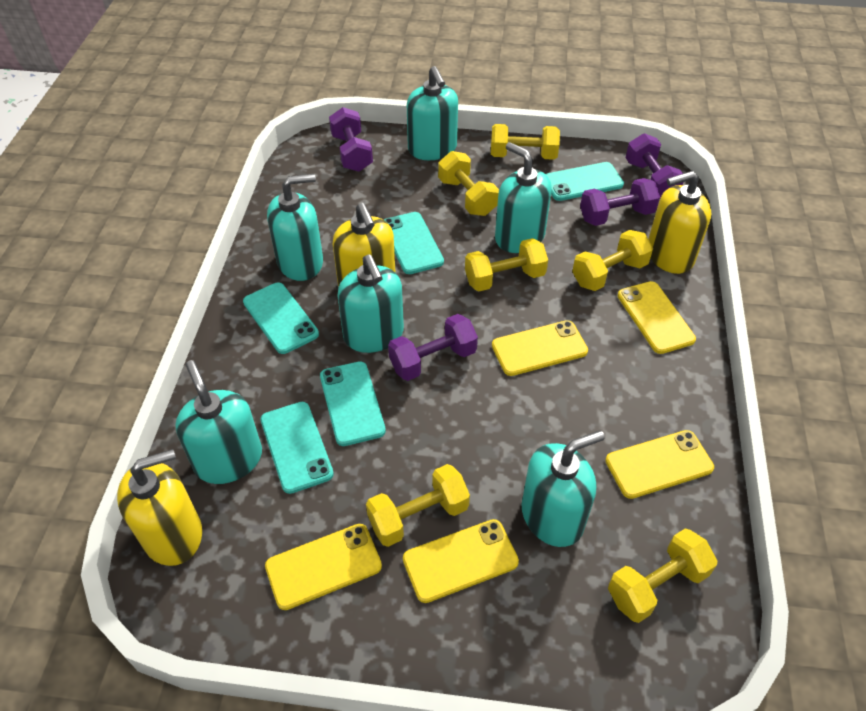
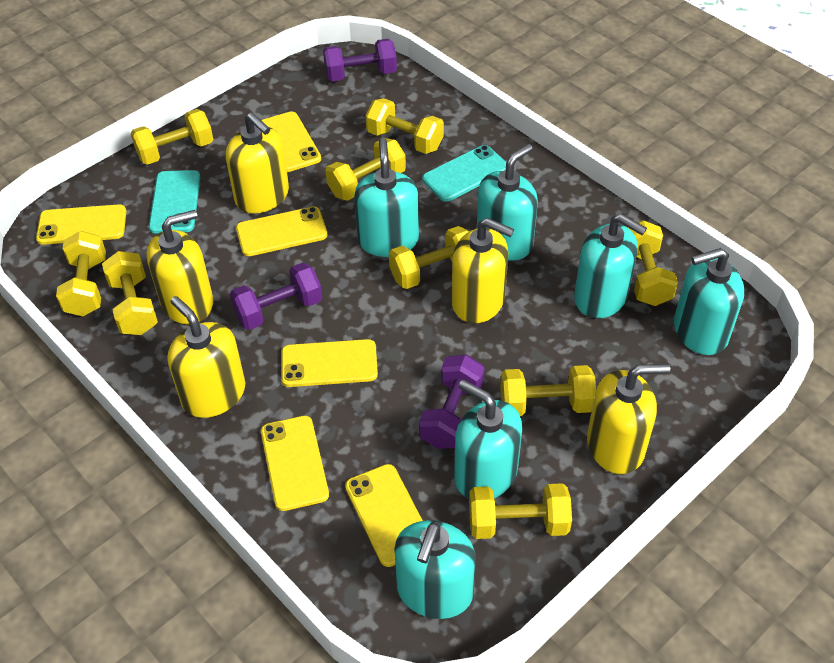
purple dumbbell: 4 -> 3
turquoise phone: 5 -> 2
yellow dumbbell: 6 -> 9
yellow phone: 5 -> 6
yellow soap dispenser: 3 -> 5

